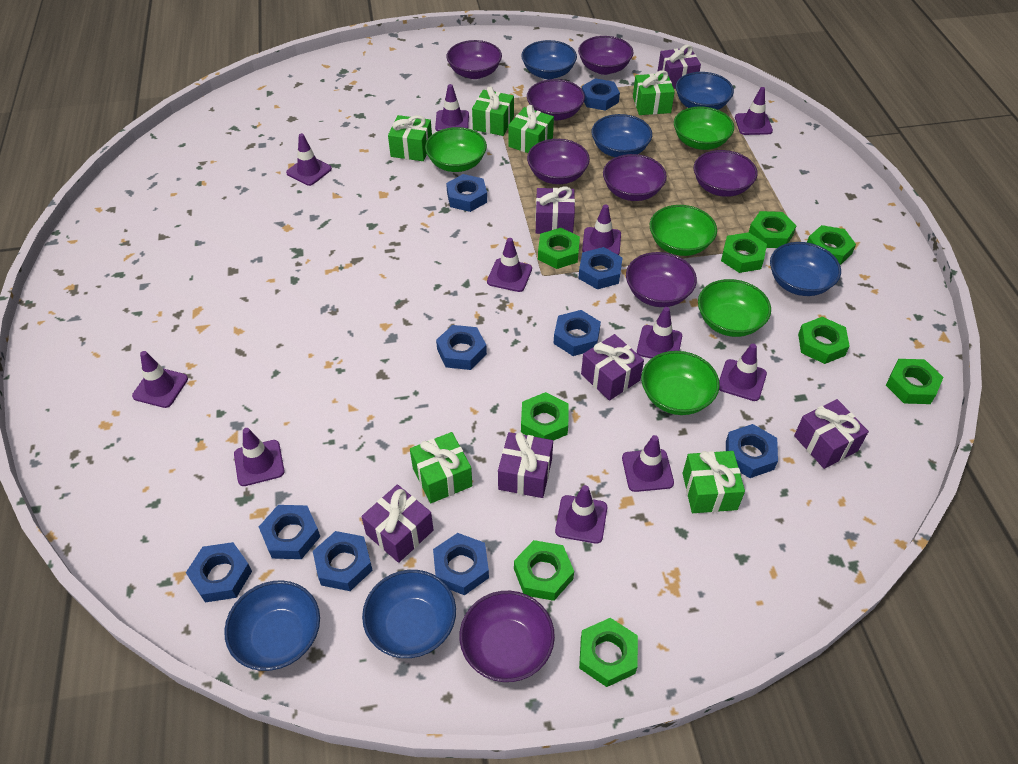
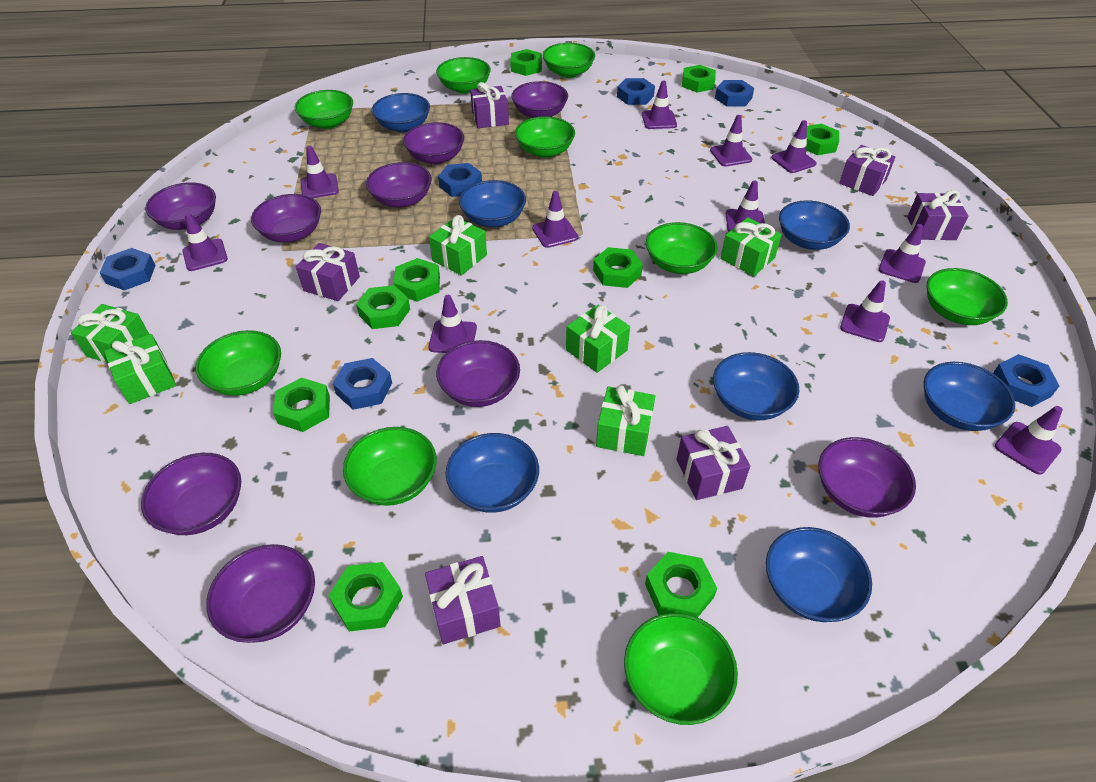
blue bowl: 6 -> 7
blue nut: 10 -> 6
green bowl: 5 -> 9
purple bowl: 8 -> 9

